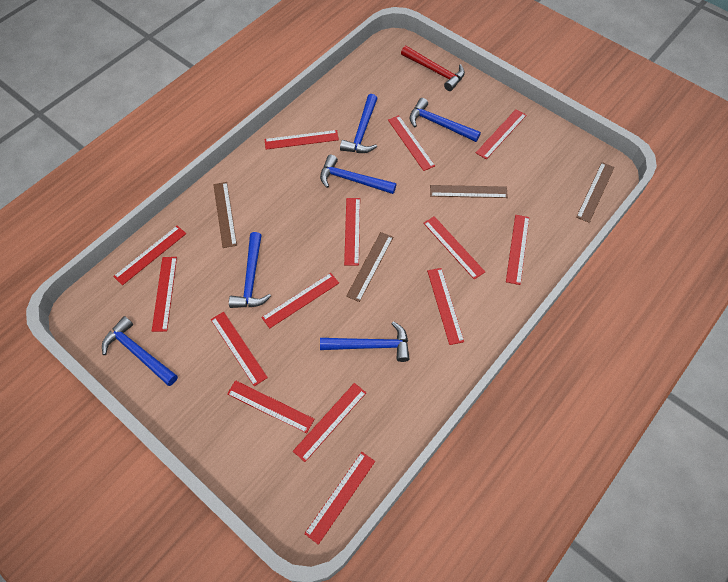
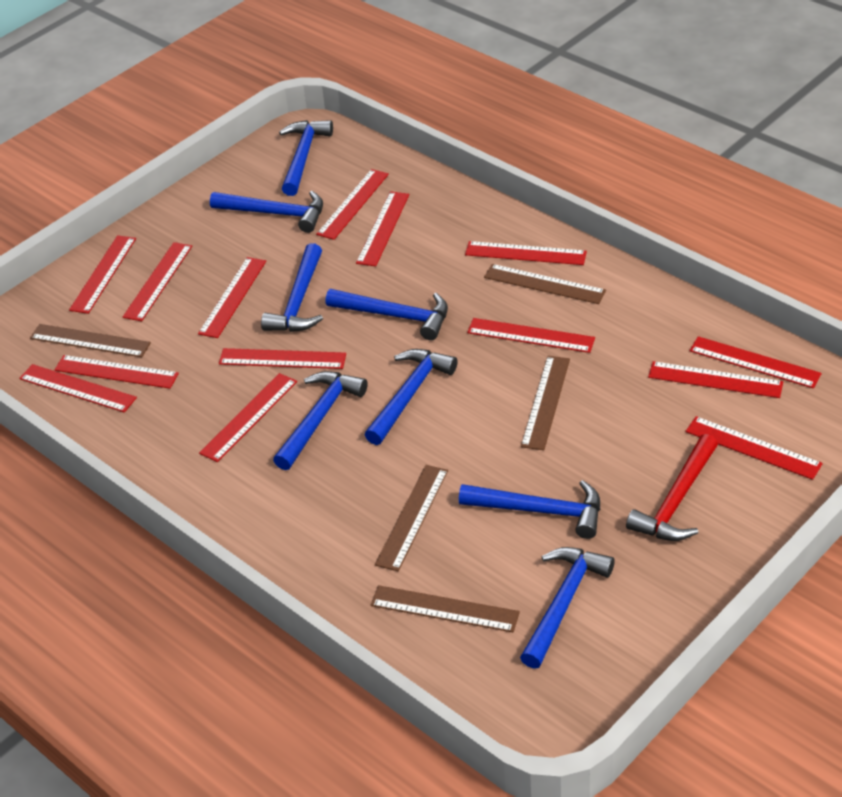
blue hammer: 6 -> 8
brown ruler: 4 -> 5

